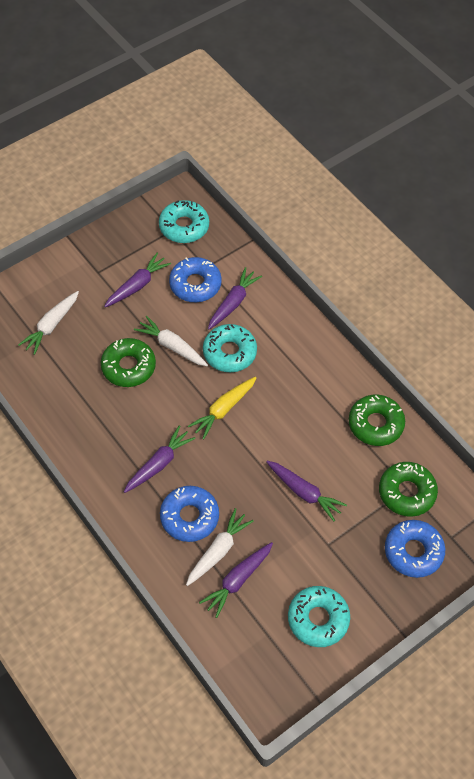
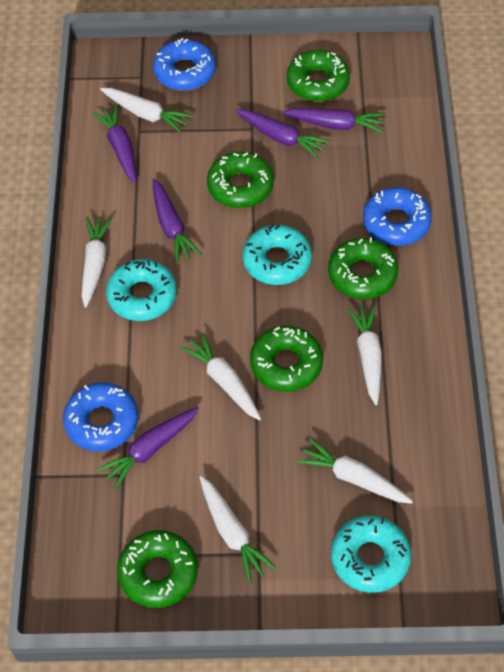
green donut: 3 -> 5
white carrot: 3 -> 6
yellow carrot: 1 -> 0

